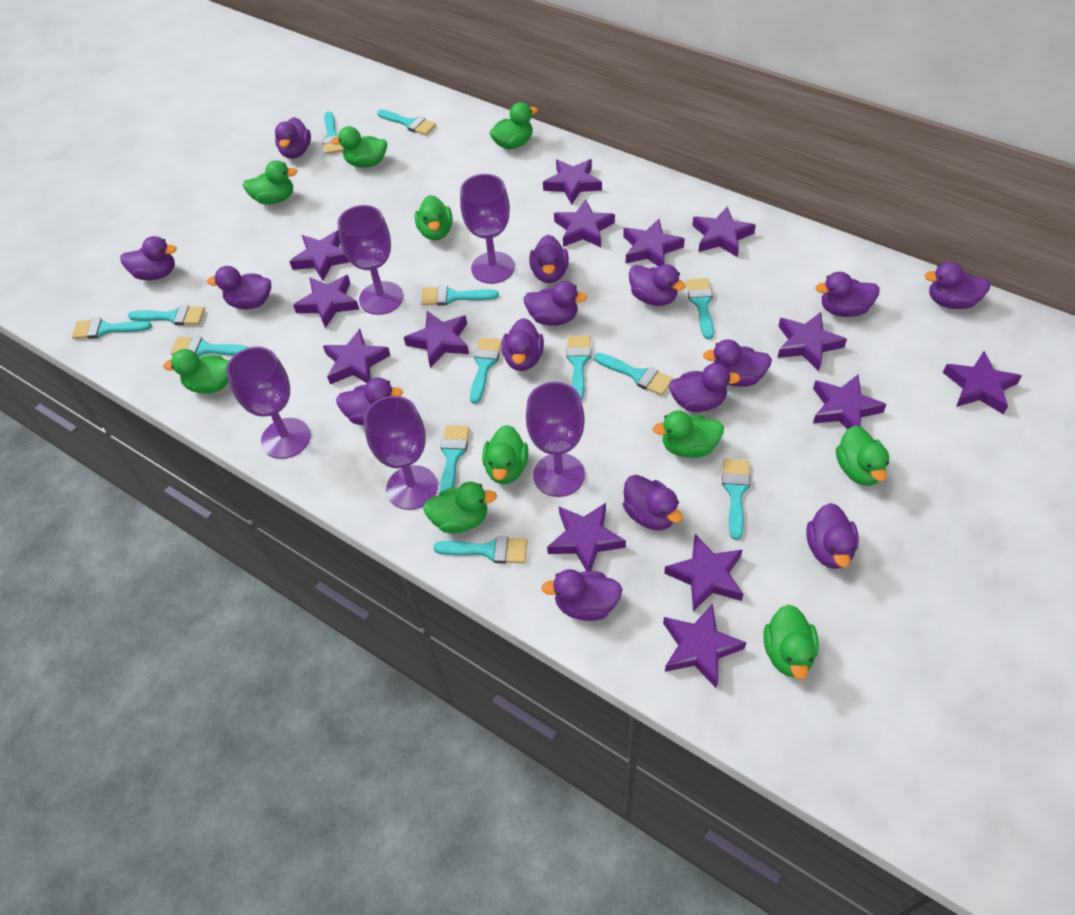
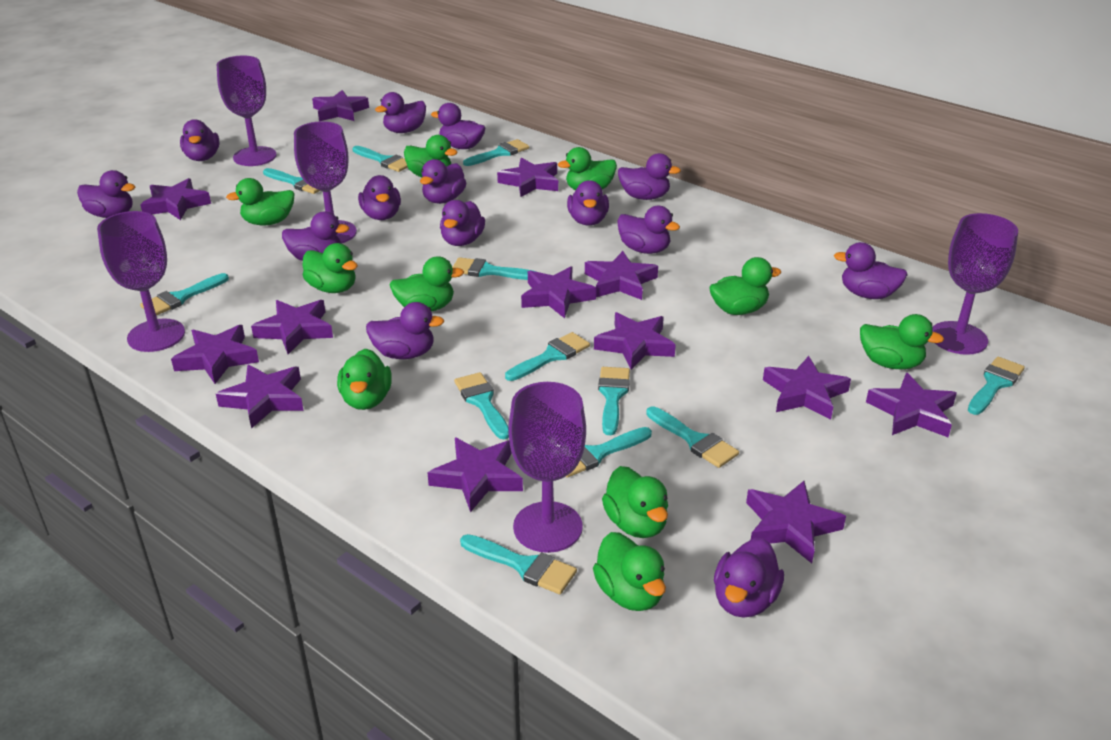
purple duck: 15 -> 14
purple star: 14 -> 13
turquoise brush: 13 -> 12

